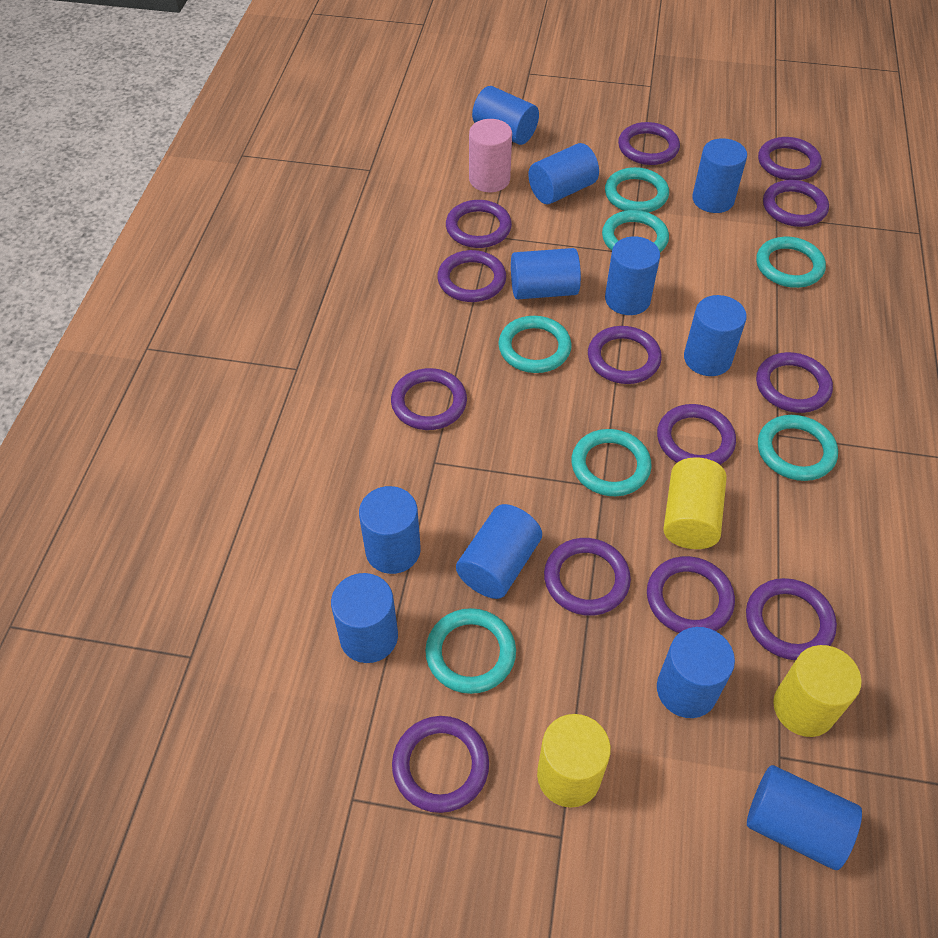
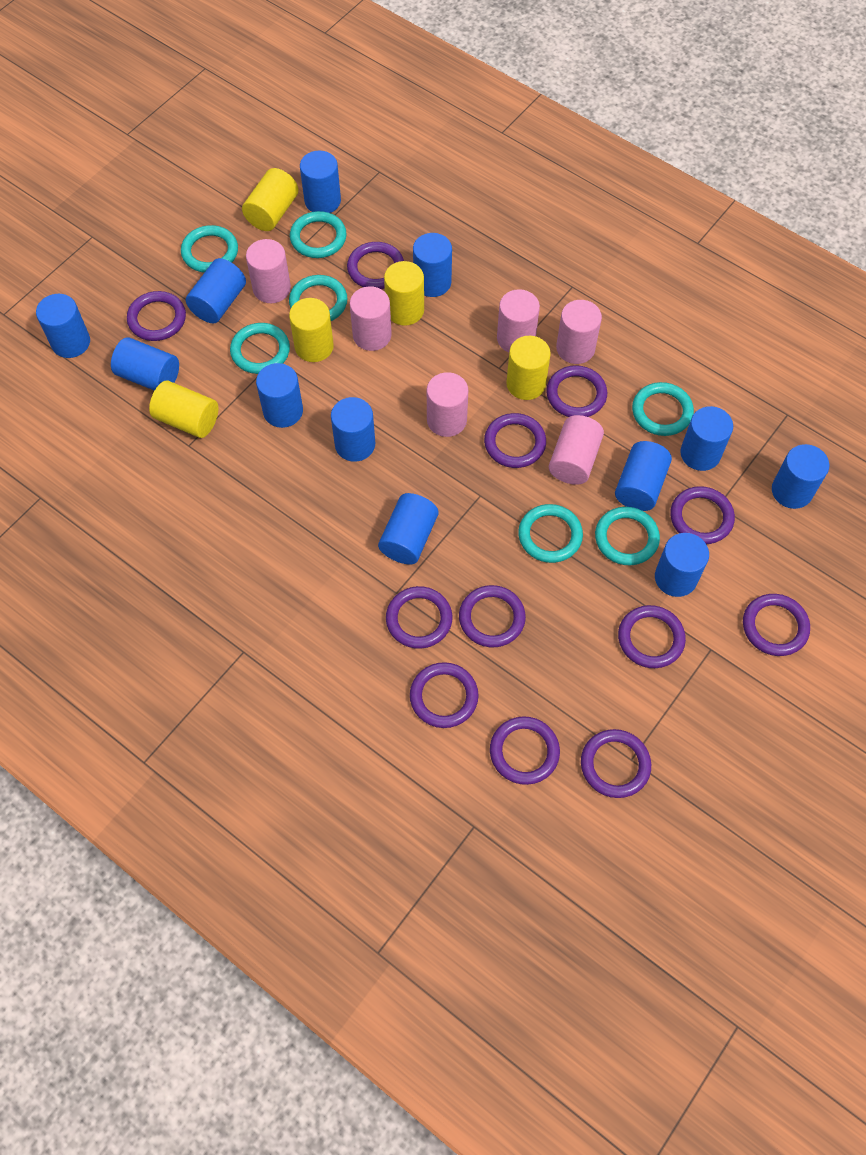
blue cylinder: 11 -> 12
pink cylinder: 1 -> 6
purple ring: 13 -> 12
yellow cylinder: 3 -> 5

